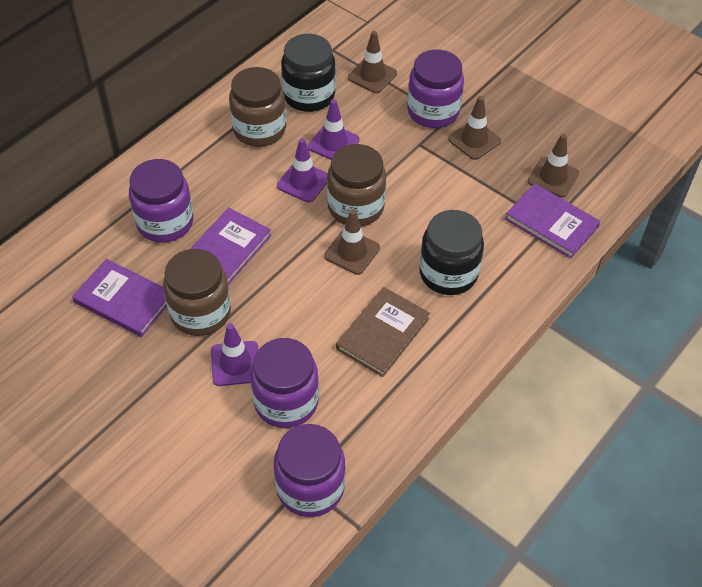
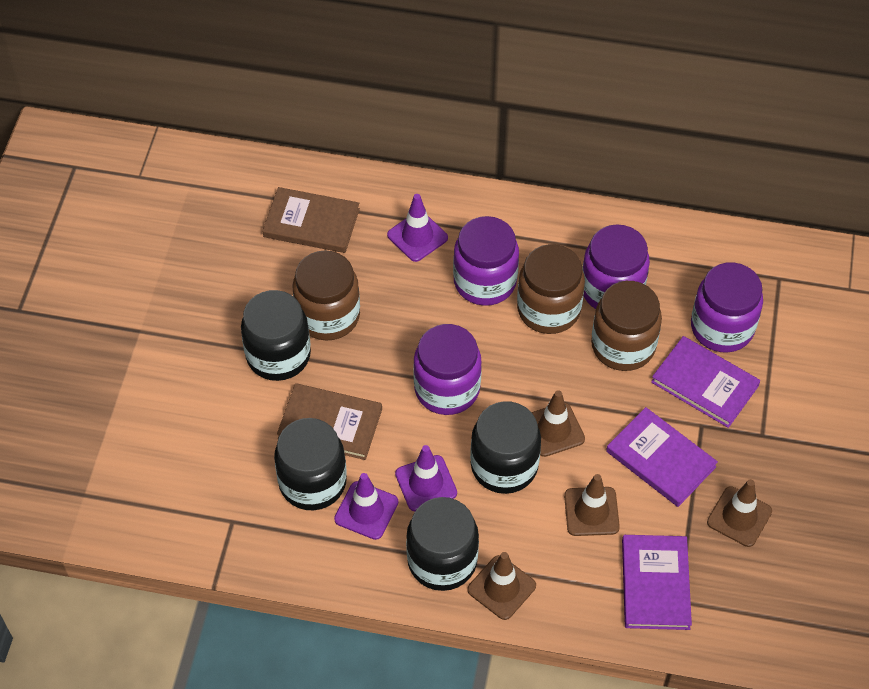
black jar: 2 -> 4
brown book: 1 -> 2

